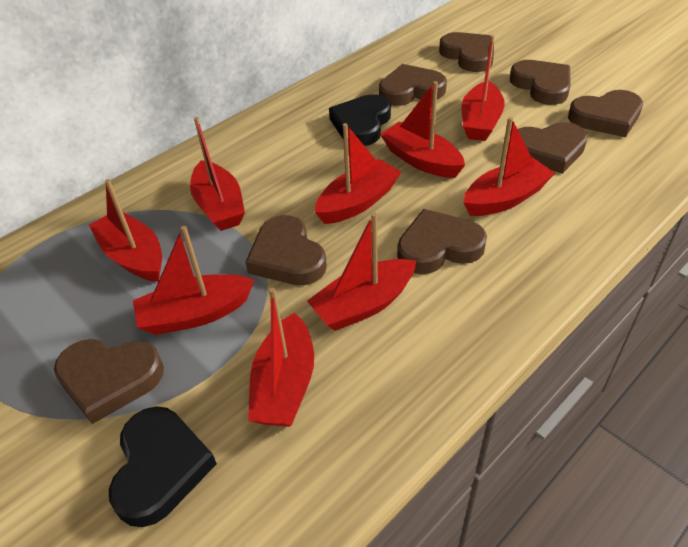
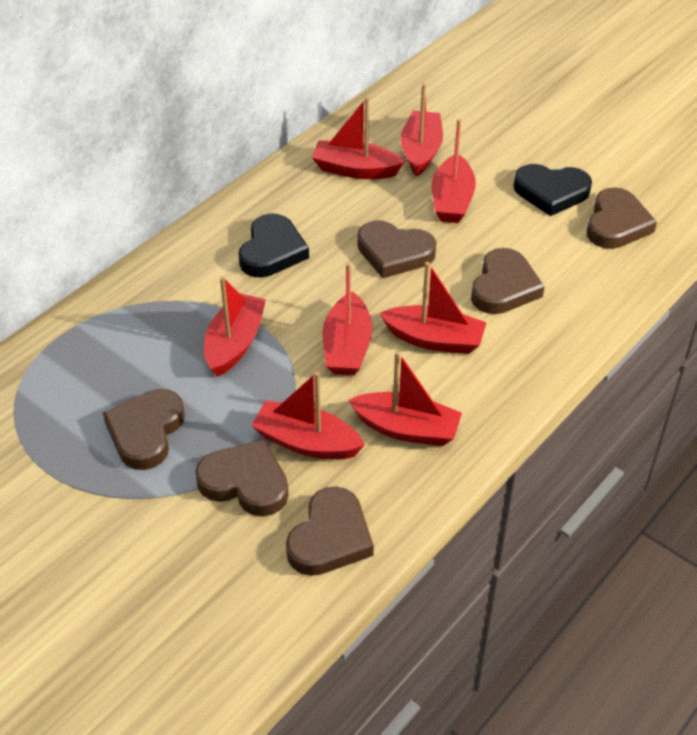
brown heart: 8 -> 6
red boat: 9 -> 8

